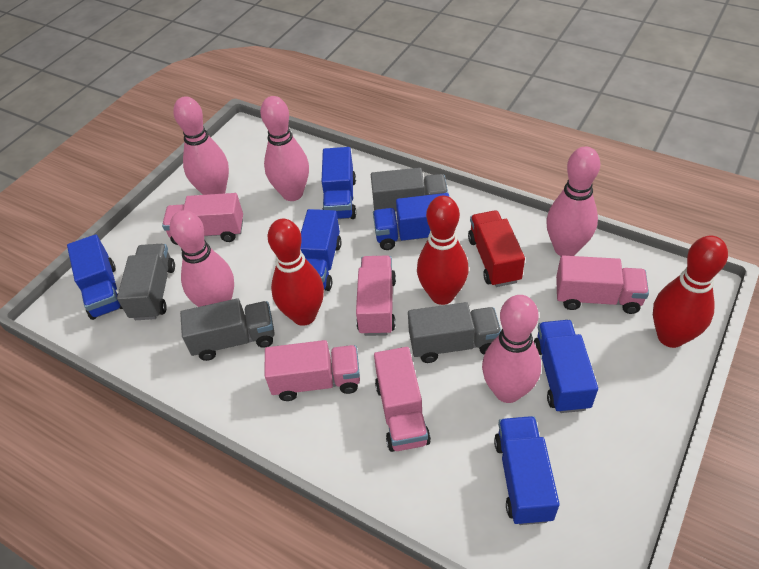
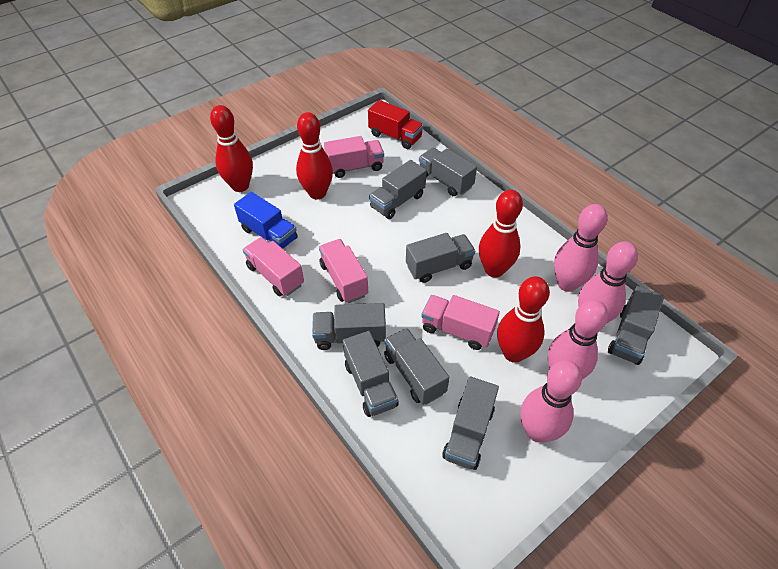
blue truck: 6 -> 1
grey truck: 4 -> 8
pink bowling pin: 5 -> 4
pink truck: 5 -> 4
red bowling pin: 3 -> 4

